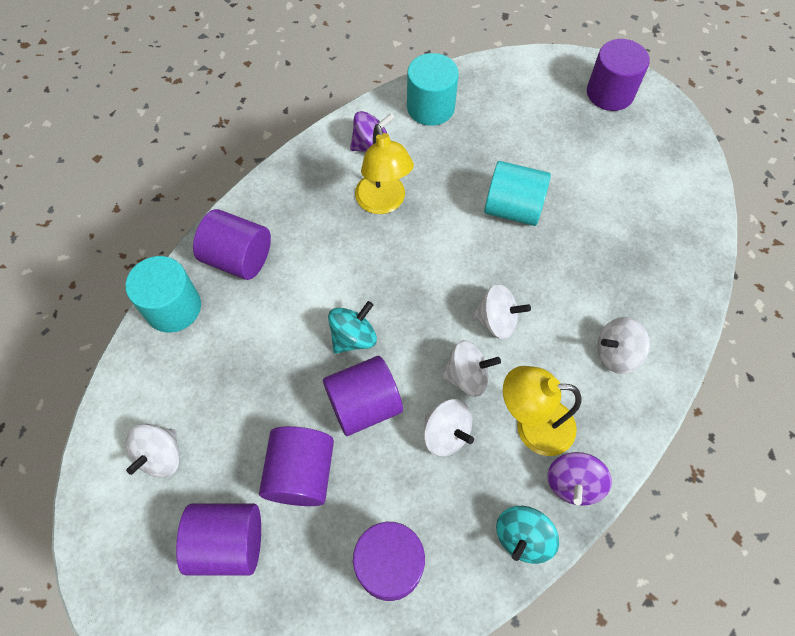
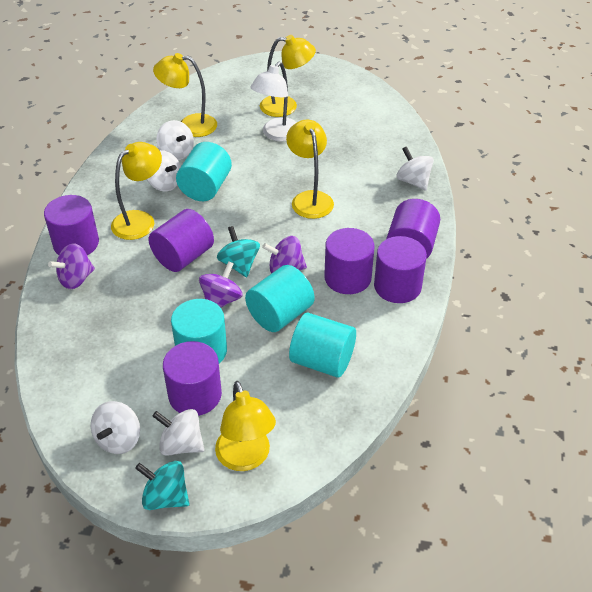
purple spinning top: 2 -> 3
turquoise cylinder: 3 -> 4
white lamp: 0 -> 1
yellow lamp: 2 -> 5

